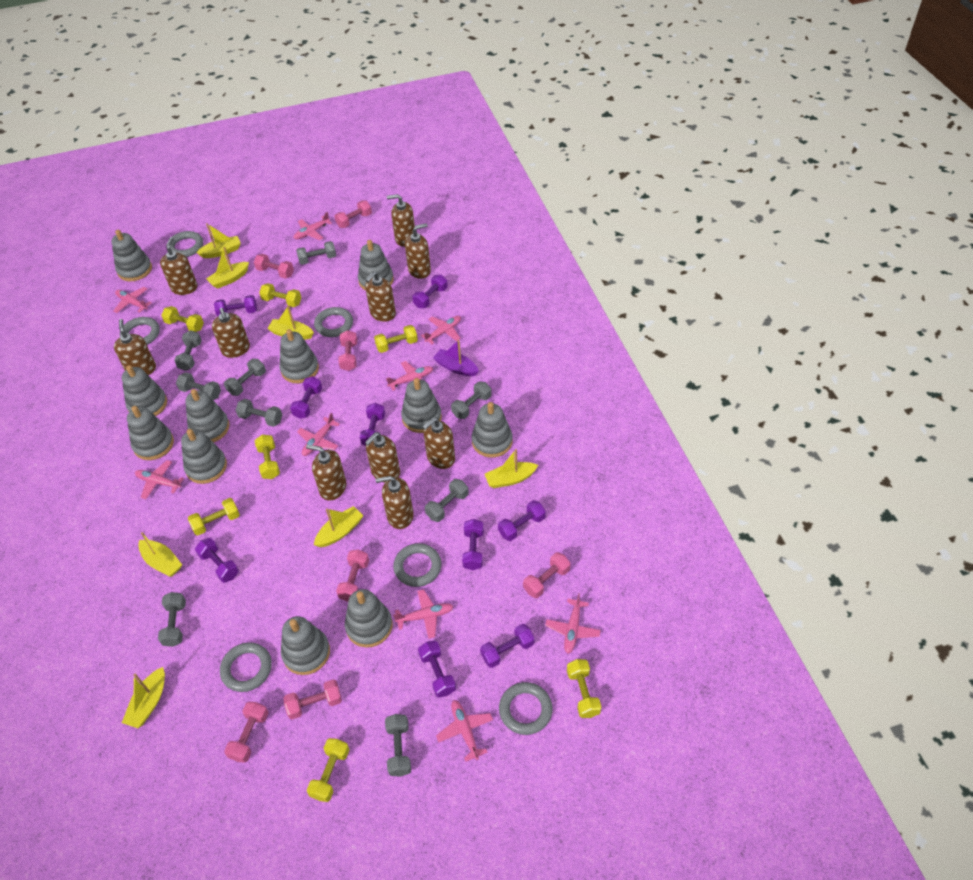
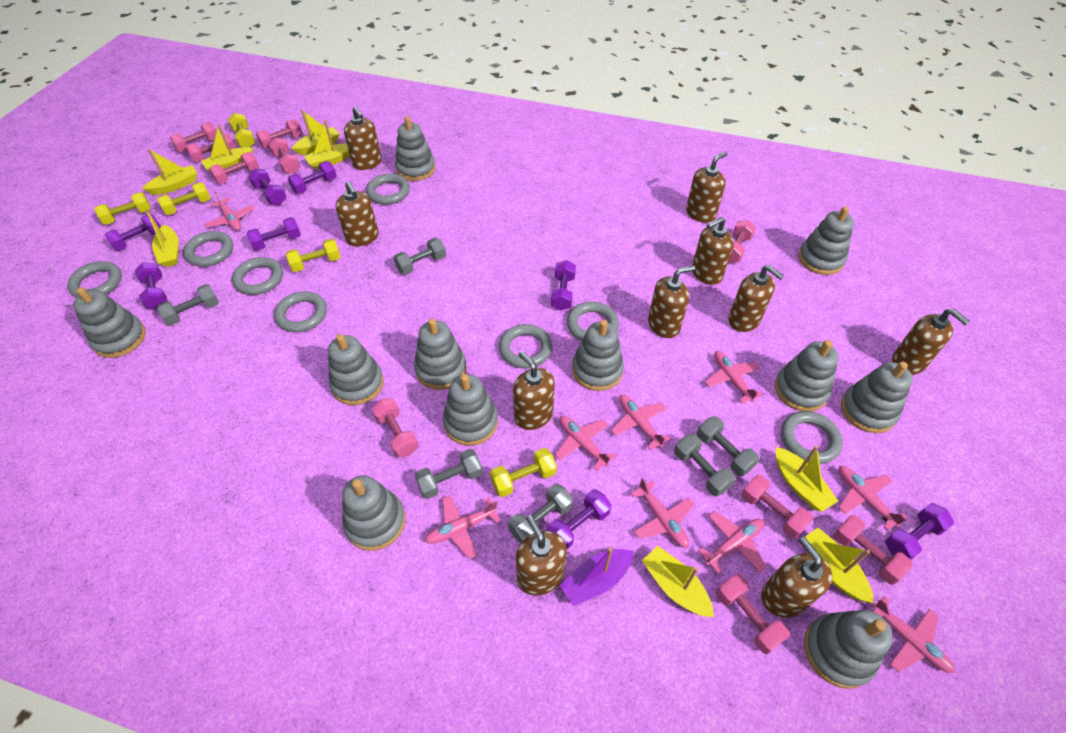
grey dumbbell: 9 -> 6
grey ring: 6 -> 8
pink dumbbell: 7 -> 10
purple dumbbell: 9 -> 8
yellow boat: 7 -> 8
yellow dumbbell: 7 -> 5

